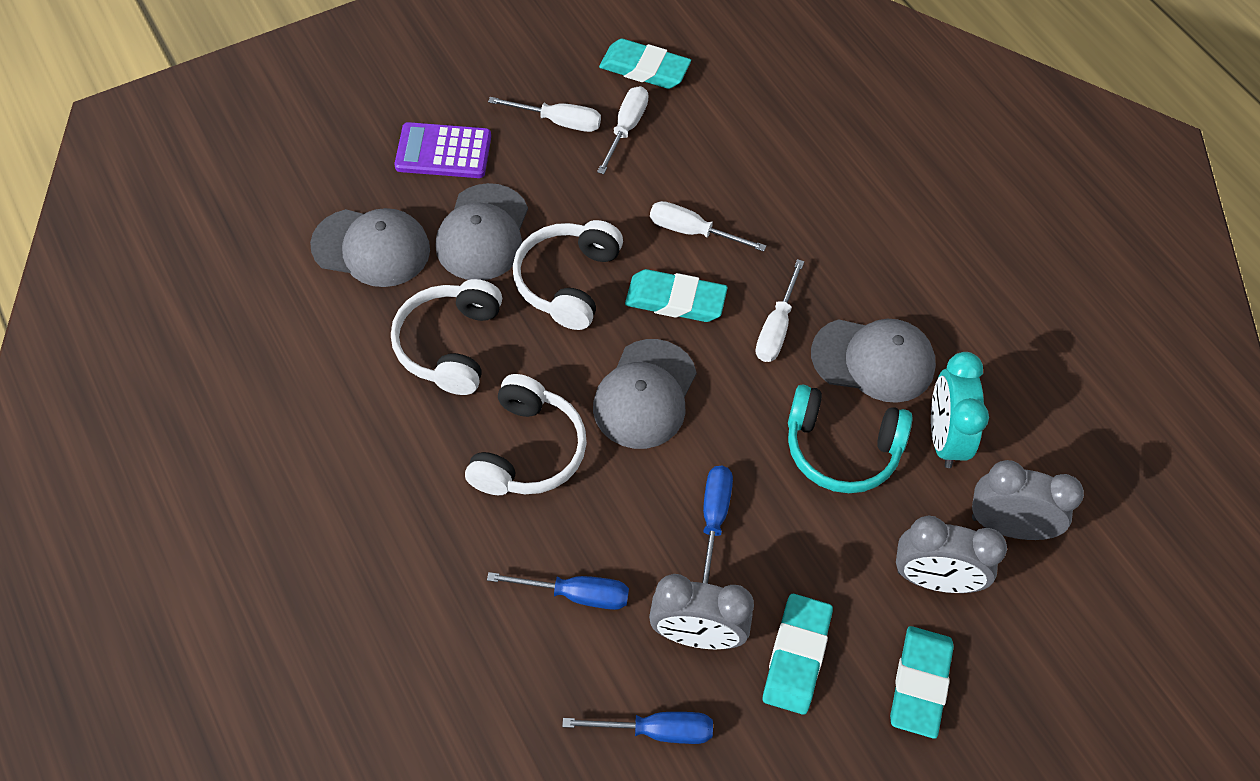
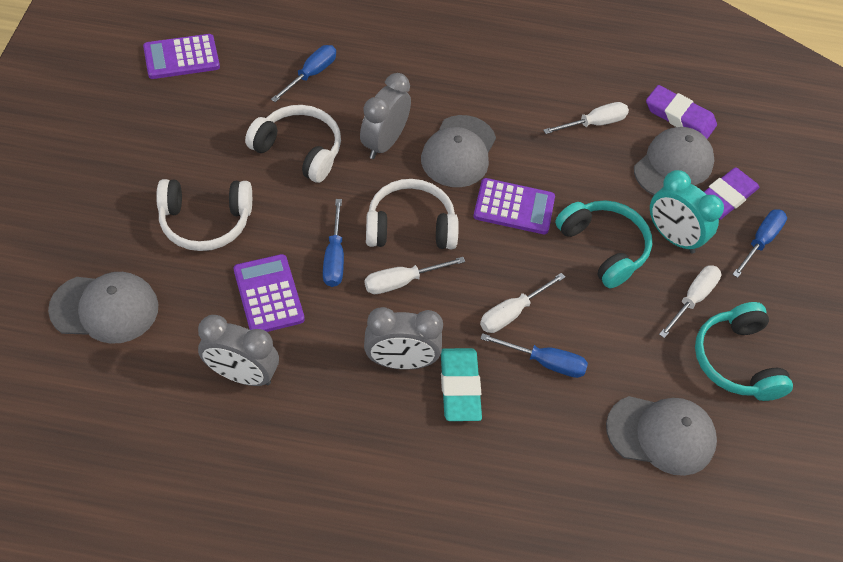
blue screwdriver: 3 -> 4
purple calculator: 1 -> 3
purple eraser: 0 -> 2
turquoise eraser: 4 -> 1
turquoise headphones: 1 -> 2

